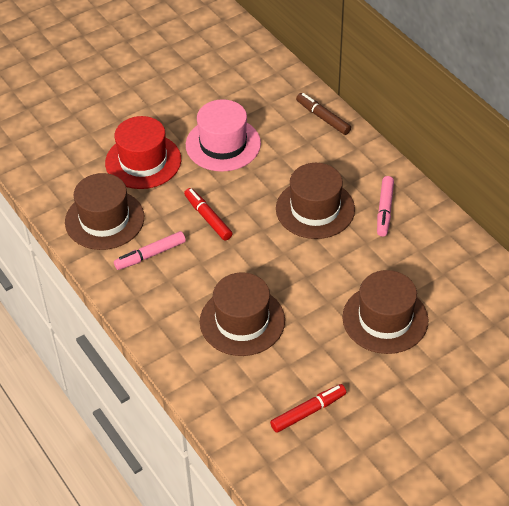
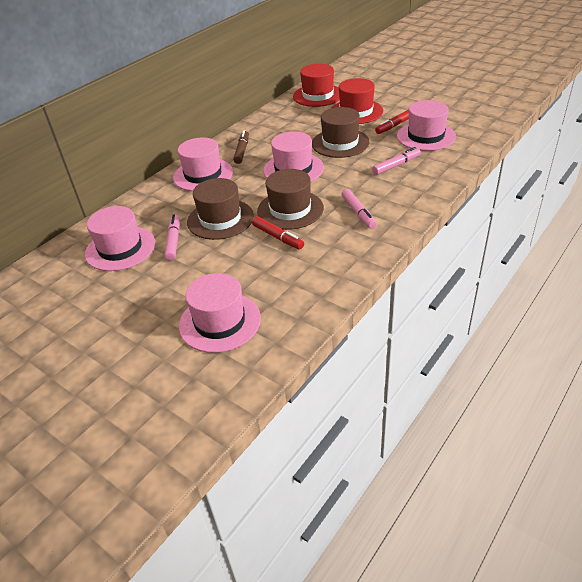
brown hat: 4 -> 3
pink hat: 1 -> 5
pink marker: 2 -> 3
red hat: 1 -> 2

